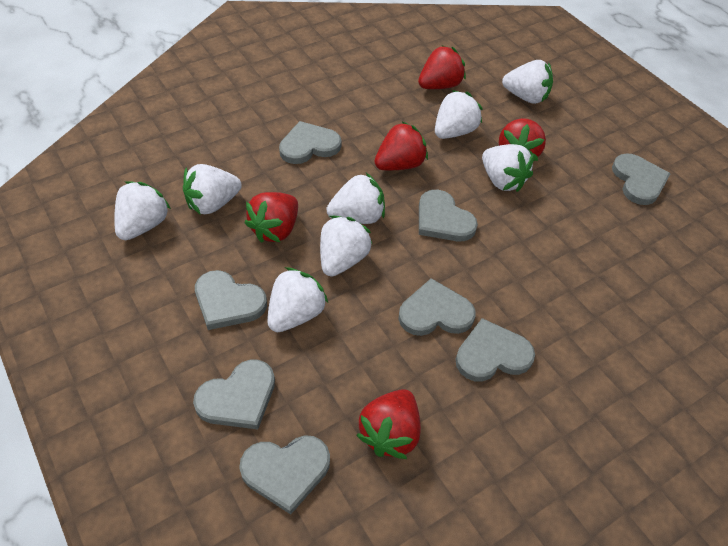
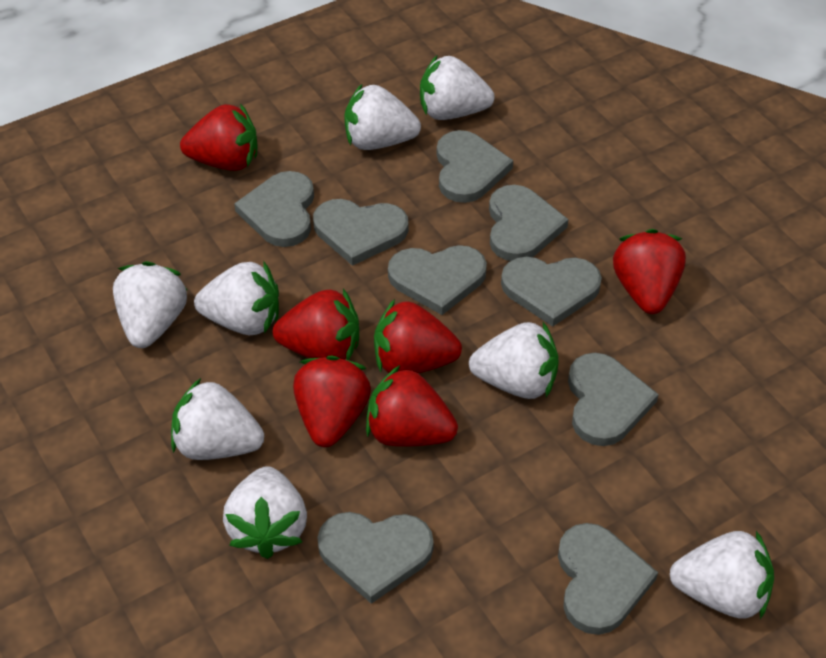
grey heart: 8 -> 9
red strawberry: 5 -> 6

